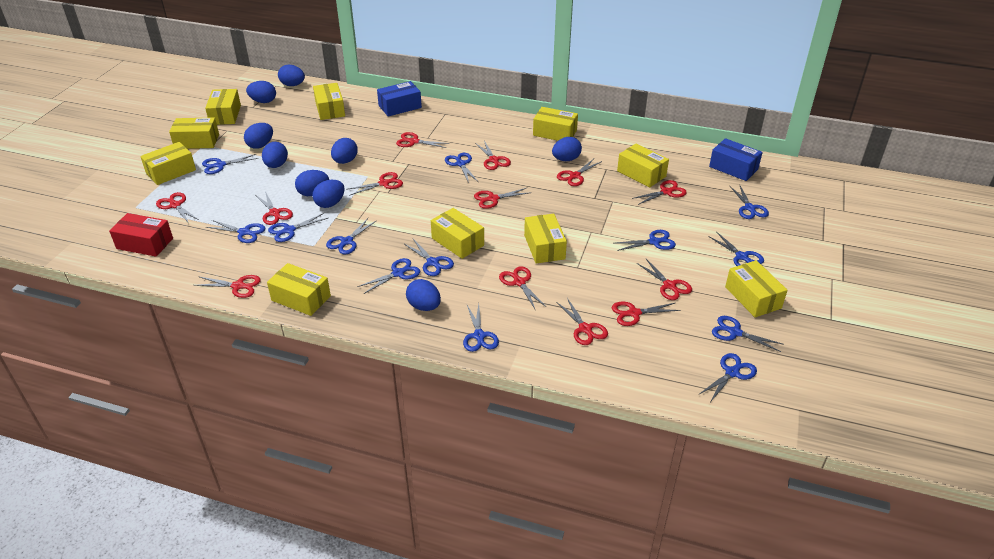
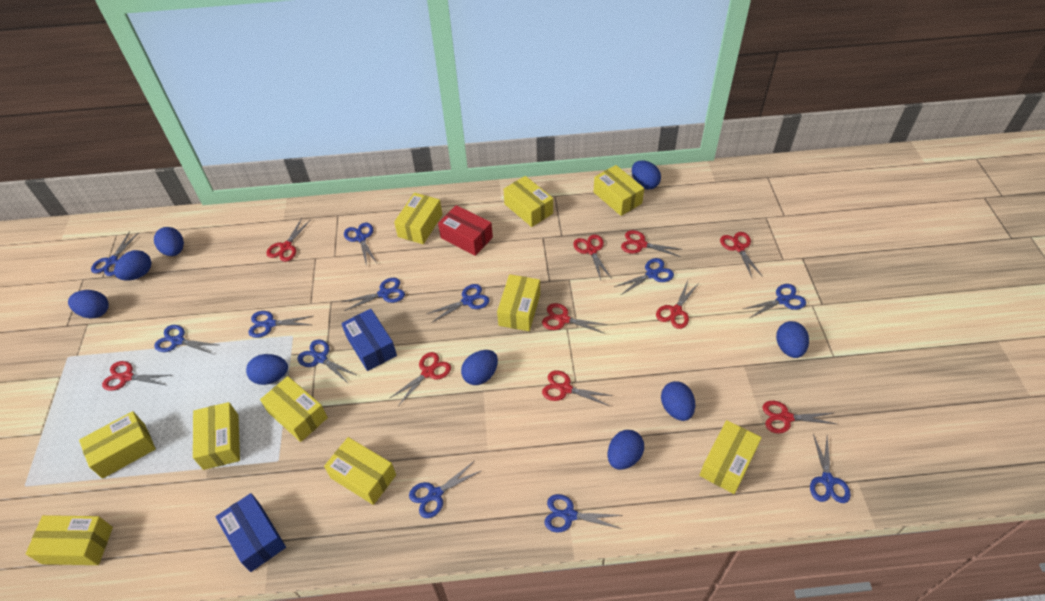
blue scissors: 13 -> 12
red scissors: 13 -> 10

